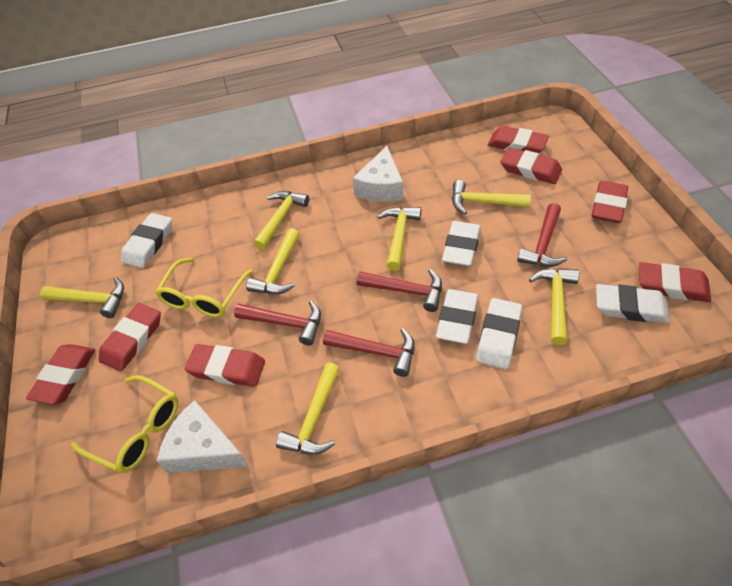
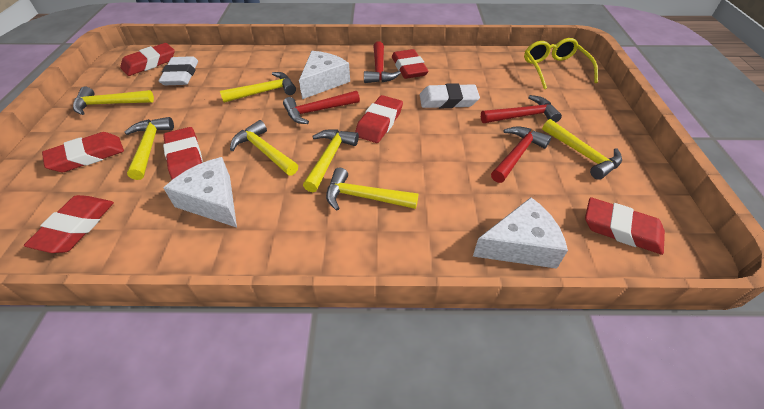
white cheese: 2 -> 3
white eraser: 5 -> 2
yellow glasses: 2 -> 1

